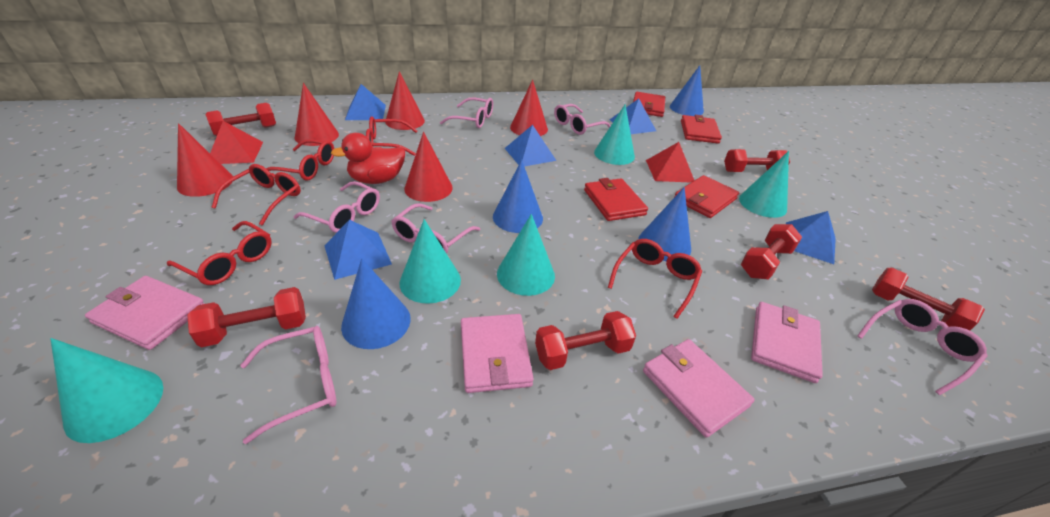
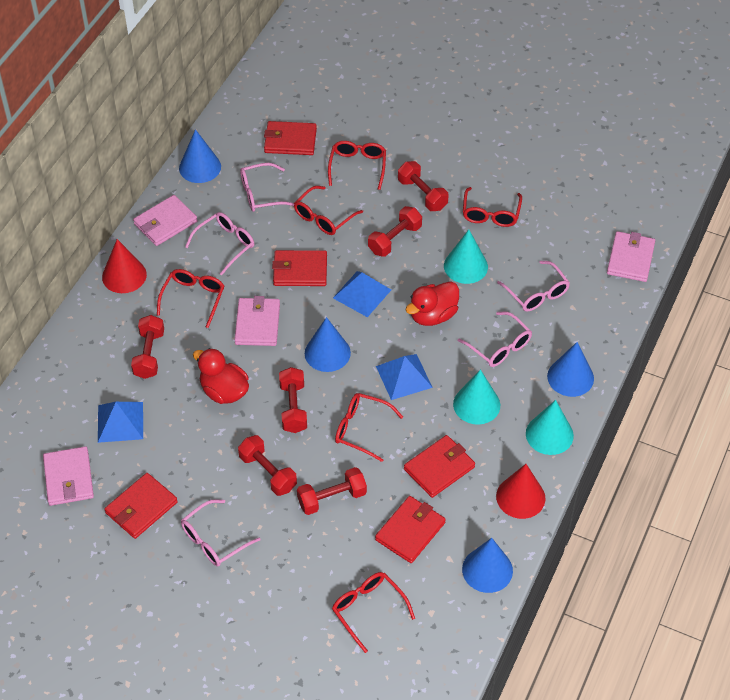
blue pyramid: 5 -> 3
pink glasses: 6 -> 5
red cone: 5 -> 2
red duck: 1 -> 2
red glasses: 5 -> 6
red pyramid: 2 -> 0
red wallet: 4 -> 5
turquoise cone: 5 -> 3

